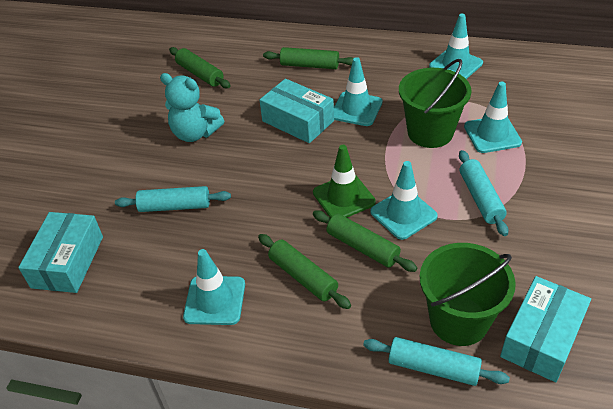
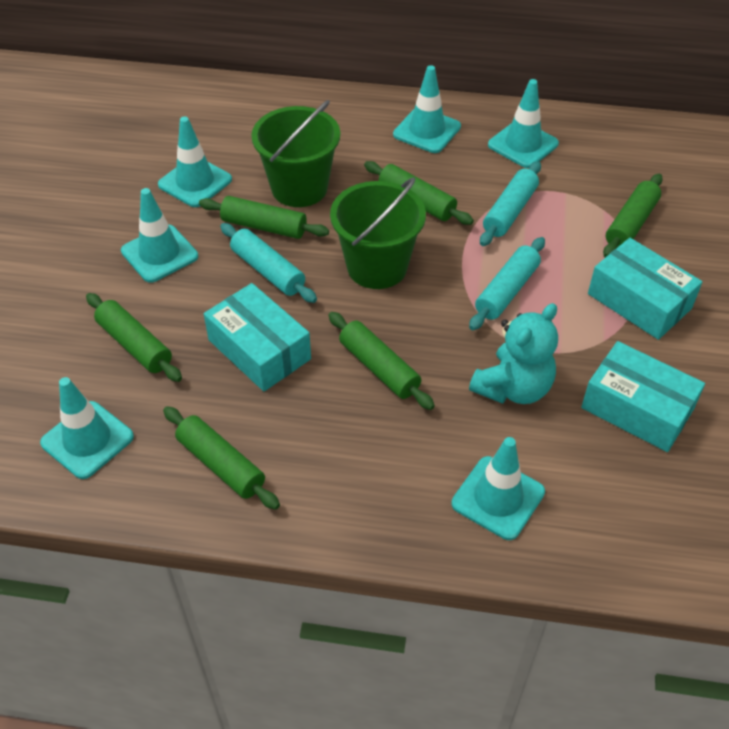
green rolling pin: 4 -> 6
green traffic cone: 1 -> 0
turquoise traffic cone: 5 -> 6

